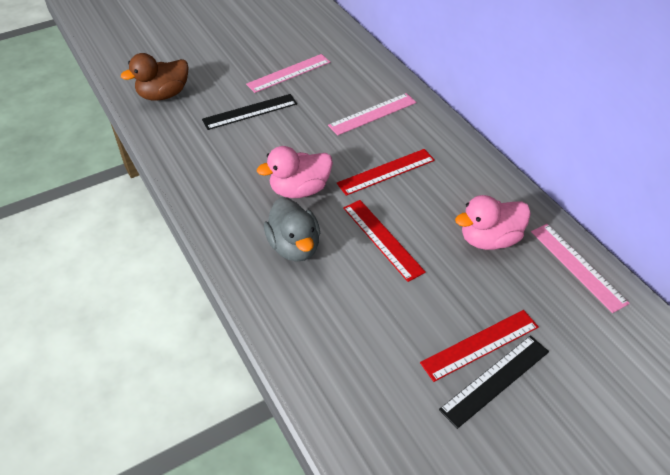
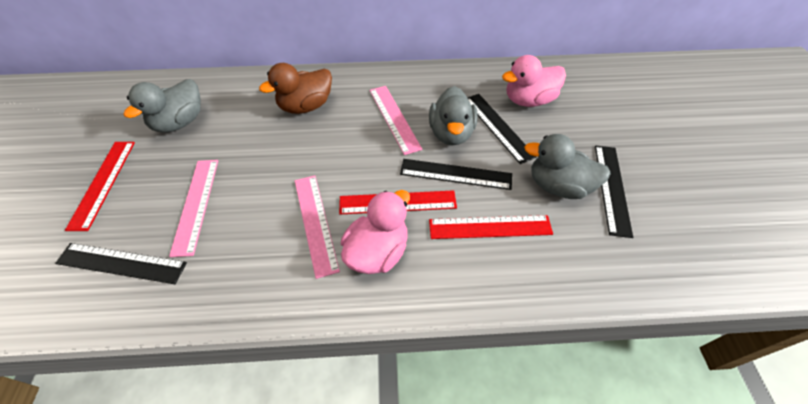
black ruler: 2 -> 4
grey duck: 1 -> 3

